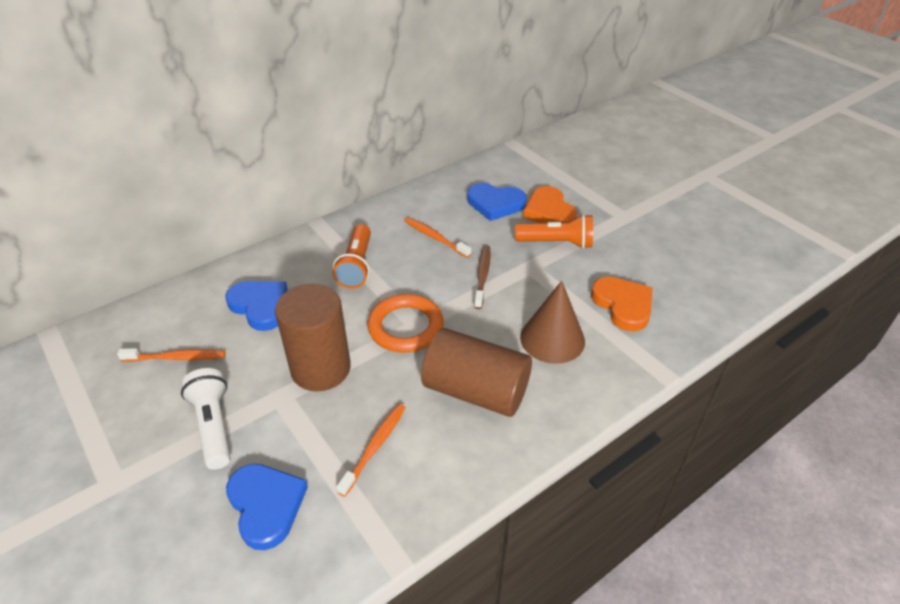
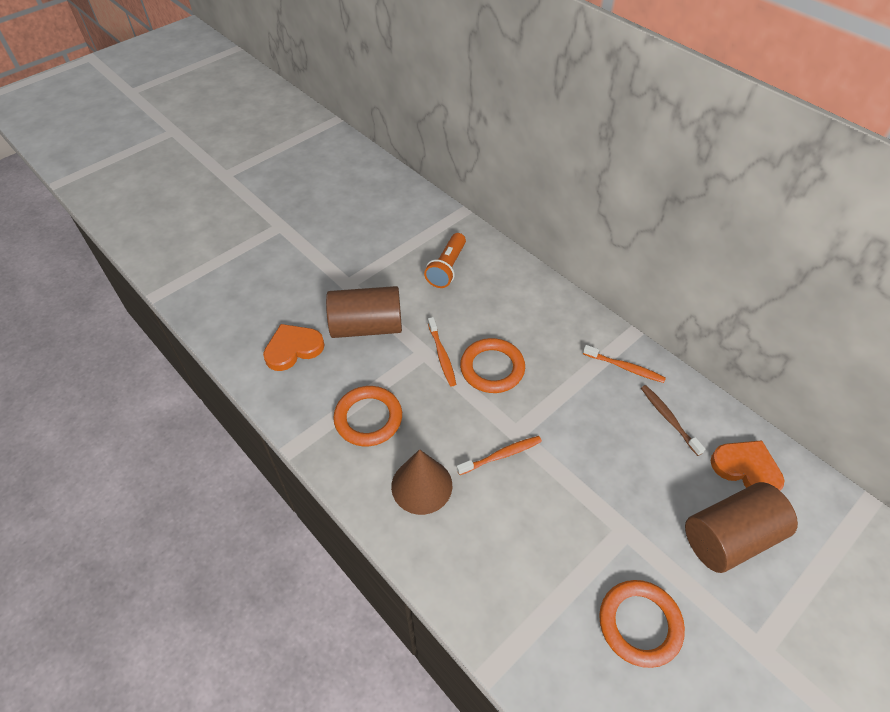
blue heart: 3 -> 0
orange flashlight: 2 -> 1
orange ring: 1 -> 3
white flashlight: 1 -> 0

